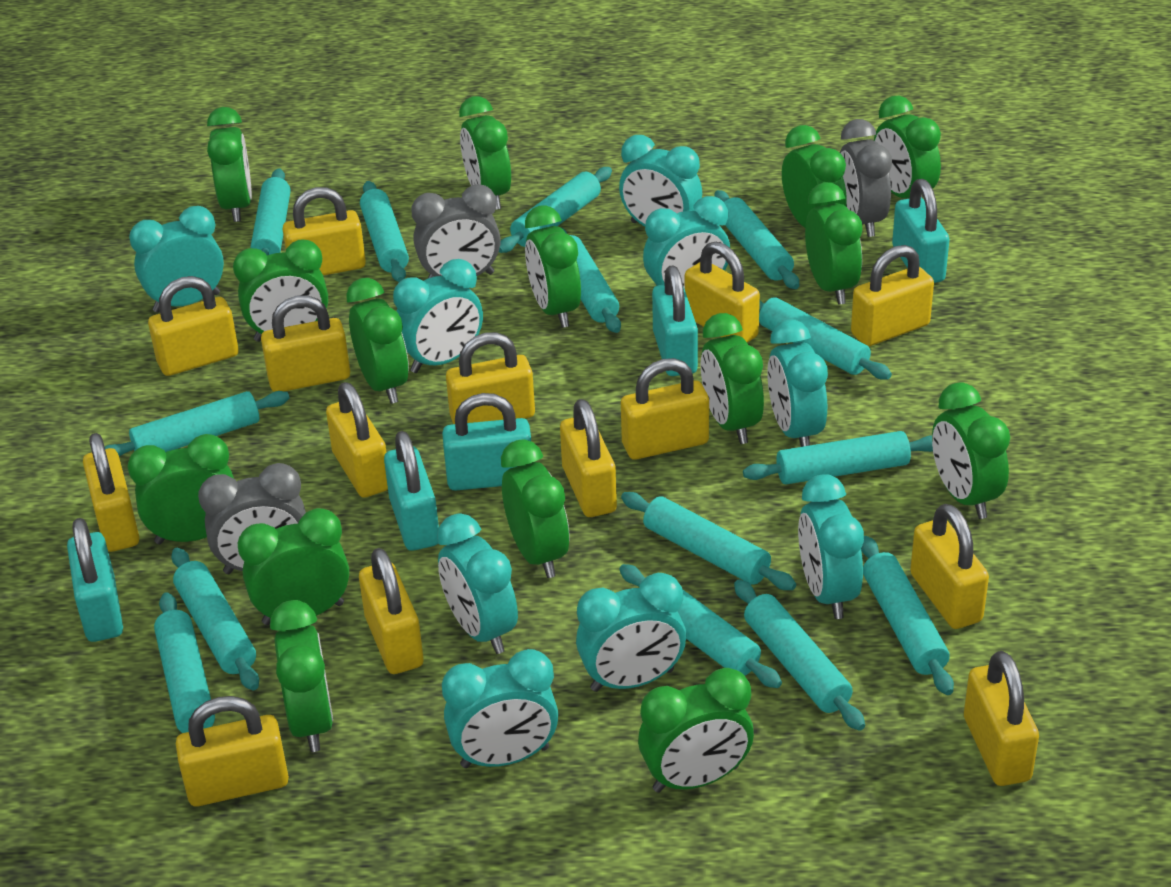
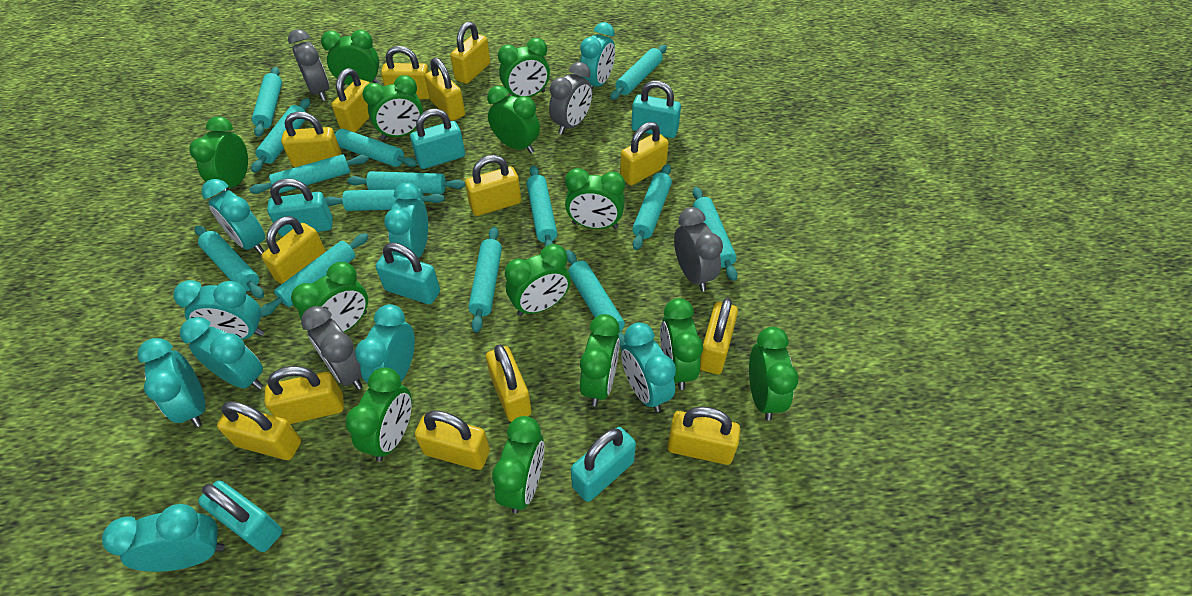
green clock: 15 -> 13
grey clock: 3 -> 4
turquoise padlock: 5 -> 6

